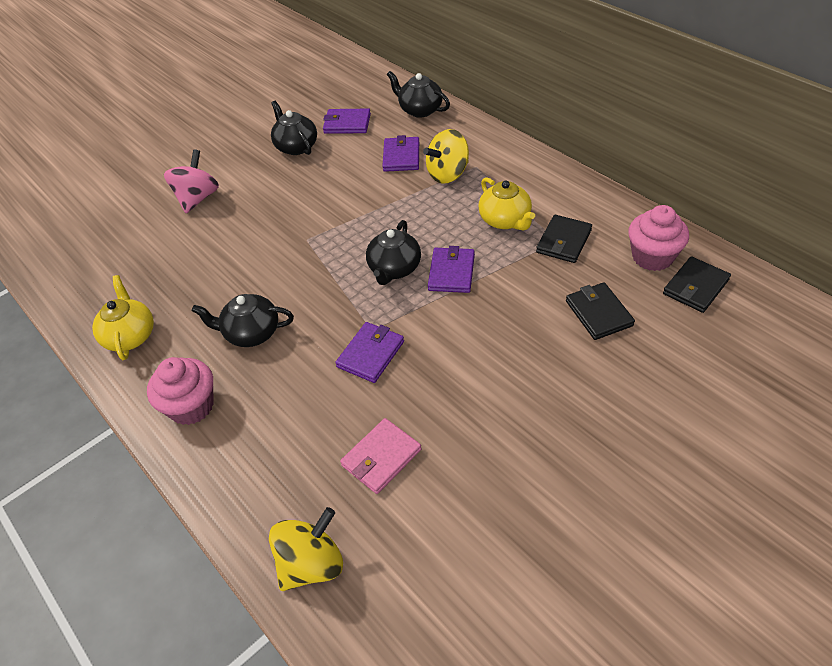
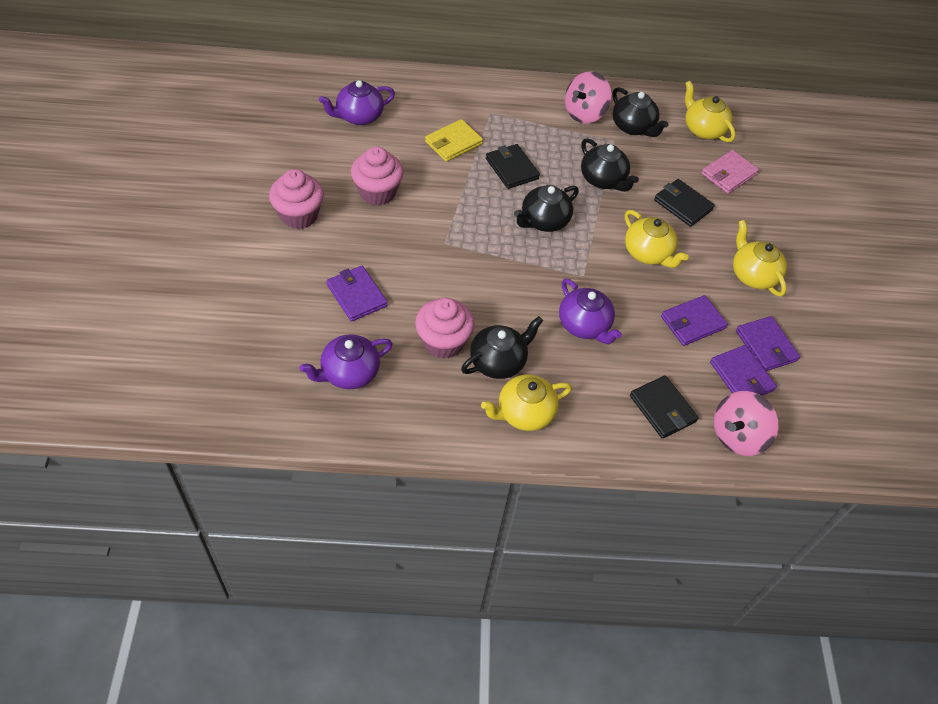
pink cupcake: 2 -> 3
pink spinning top: 1 -> 2
purple teapot: 0 -> 3
yellow spinning top: 2 -> 0
yellow teapot: 2 -> 4
yellow wallet: 0 -> 1

